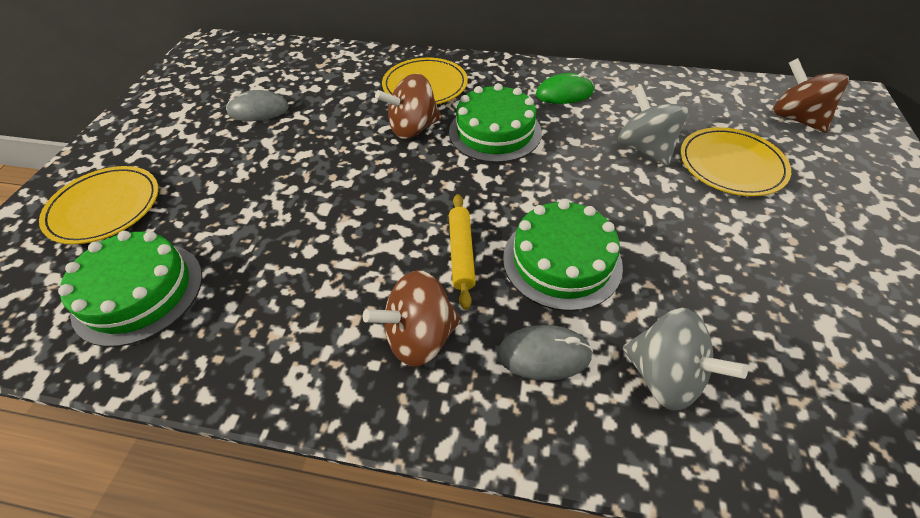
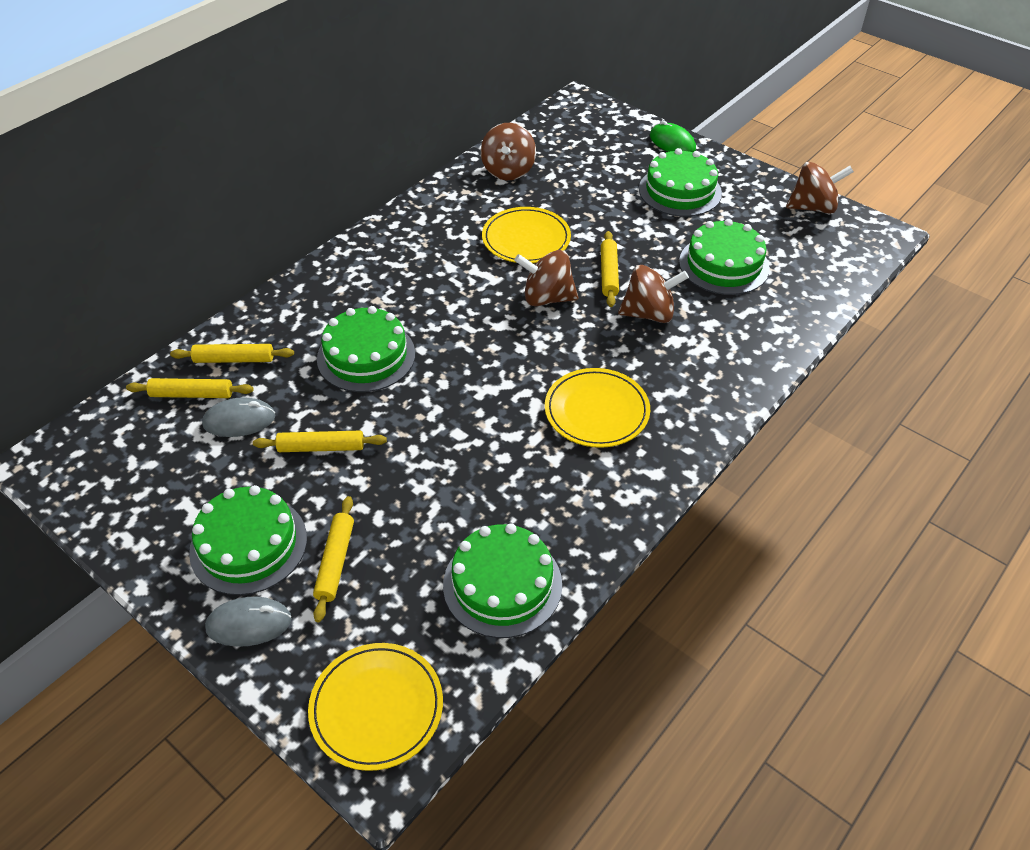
brown spinning top: 3 -> 4
green cake: 3 -> 5
grey spinning top: 2 -> 0
yellow rolling pin: 1 -> 5

